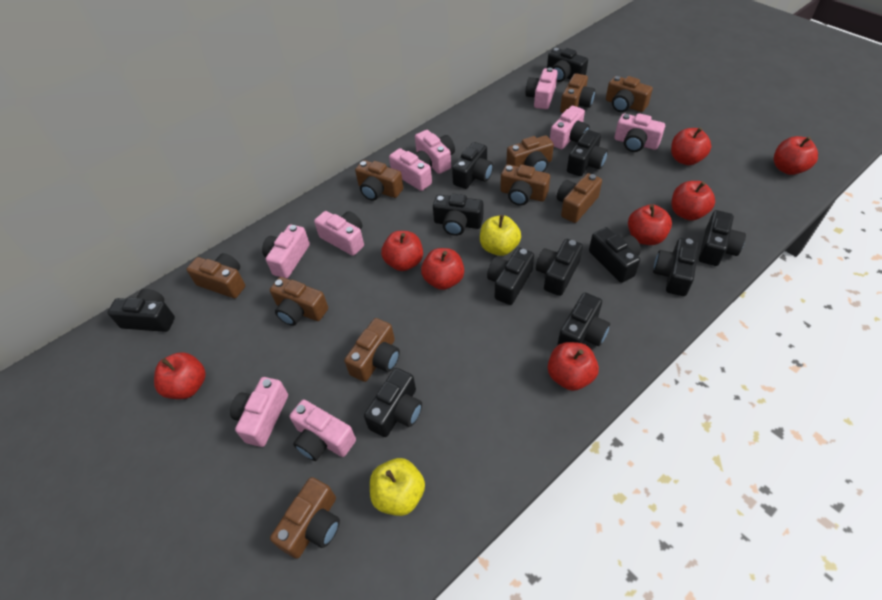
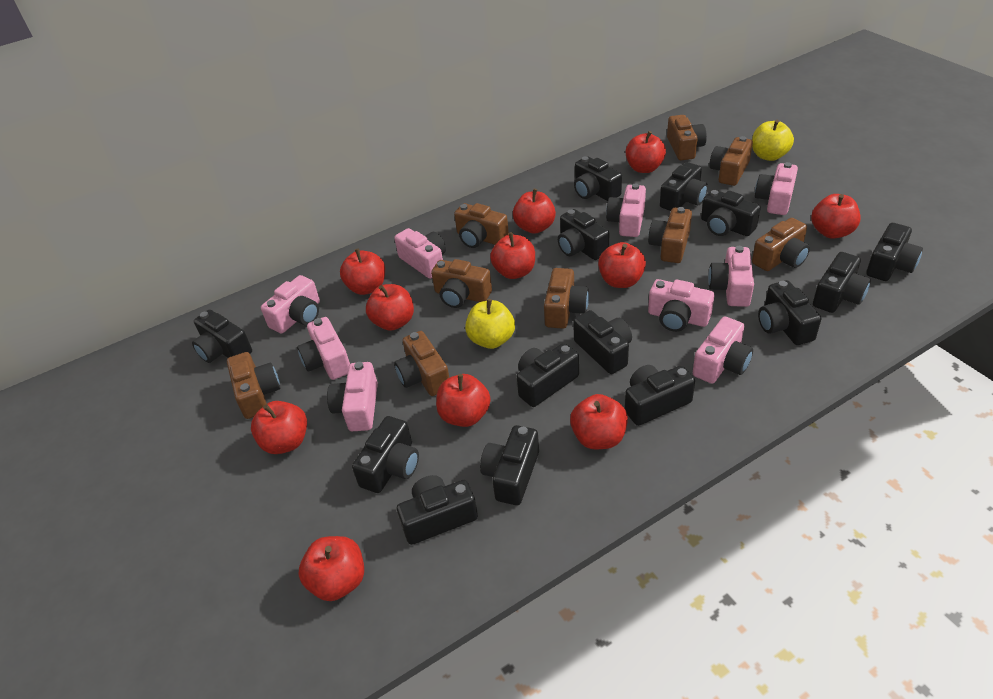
black camera: 12 -> 14
brown camera: 10 -> 9
red apple: 8 -> 11

